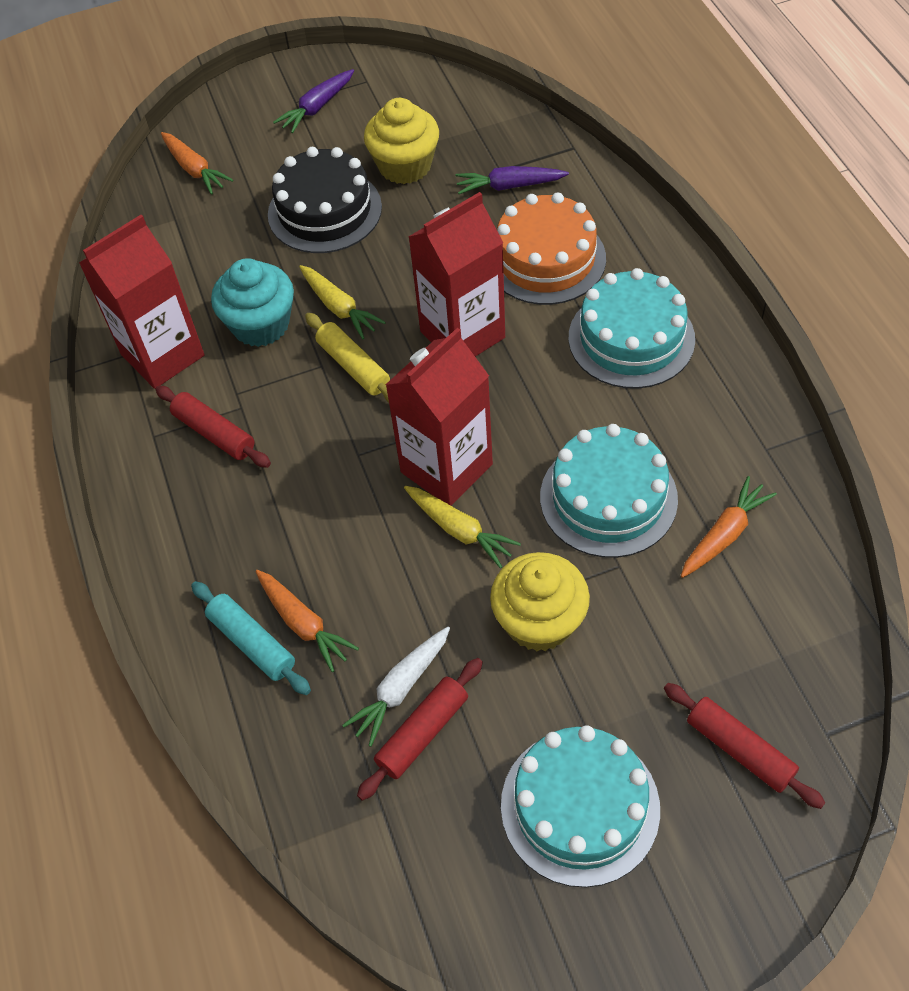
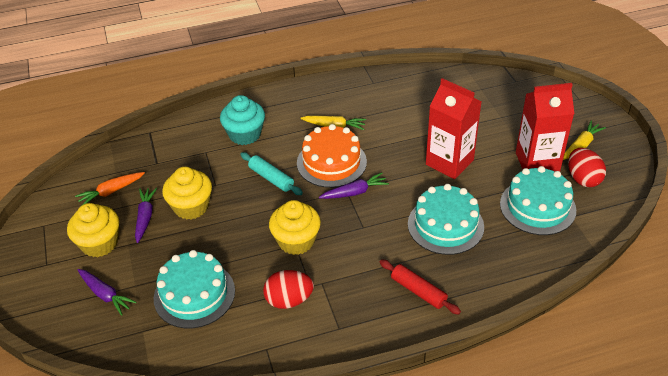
black cake: 1 -> 0
orange carrot: 3 -> 1
purple carrot: 2 -> 3
red carton: 3 -> 2
red egg: 0 -> 2
red rolling pin: 3 -> 1
white carrot: 1 -> 0
yellow cupcake: 2 -> 3
yellow rolling pin: 1 -> 0

